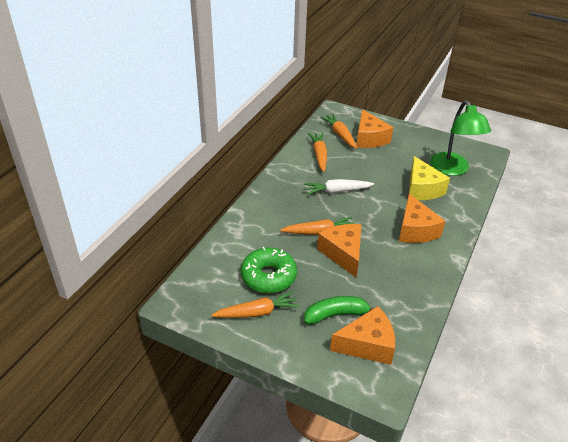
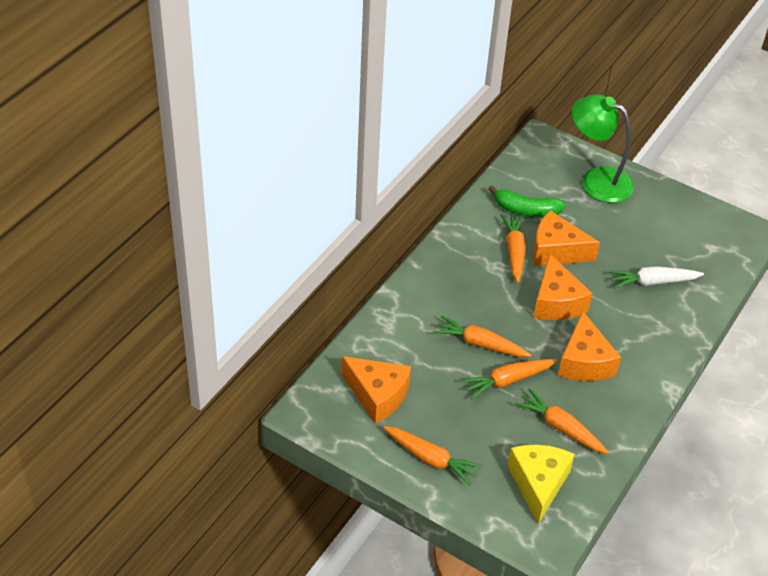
green donut: 1 -> 0
orange carrot: 4 -> 5

